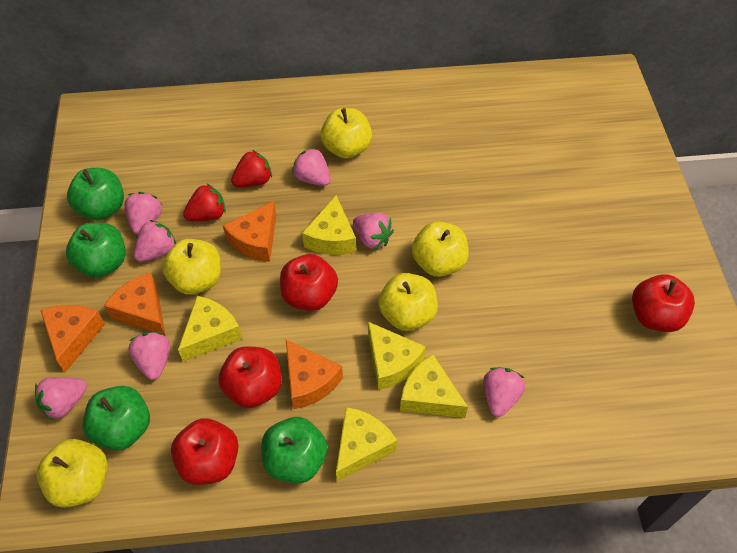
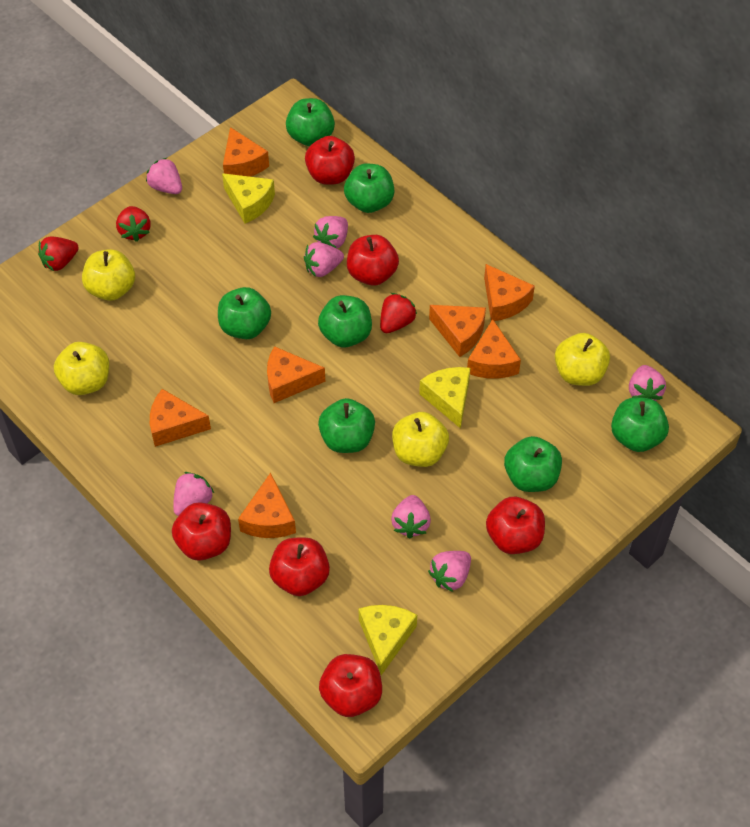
green apple: 4 -> 7
orange cheese: 4 -> 7
red apple: 4 -> 6
red strawberry: 2 -> 3
yellow apple: 5 -> 4
yellow cheese: 5 -> 3

